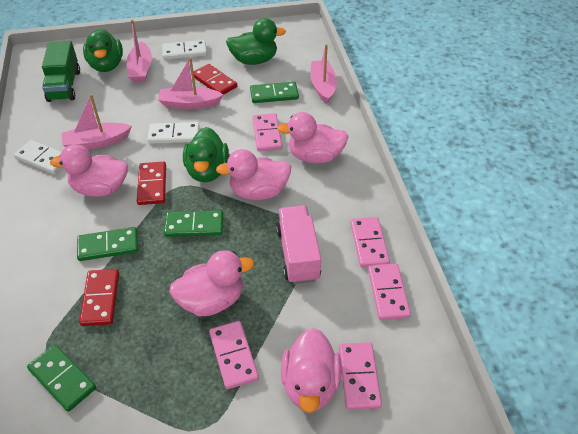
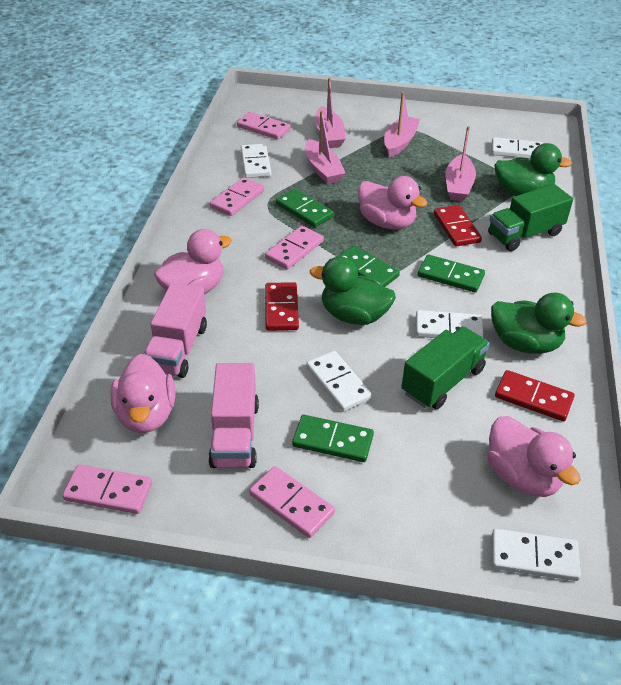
green truck: 1 -> 2
pink duck: 5 -> 4
pink truck: 1 -> 2
white domino: 3 -> 5

